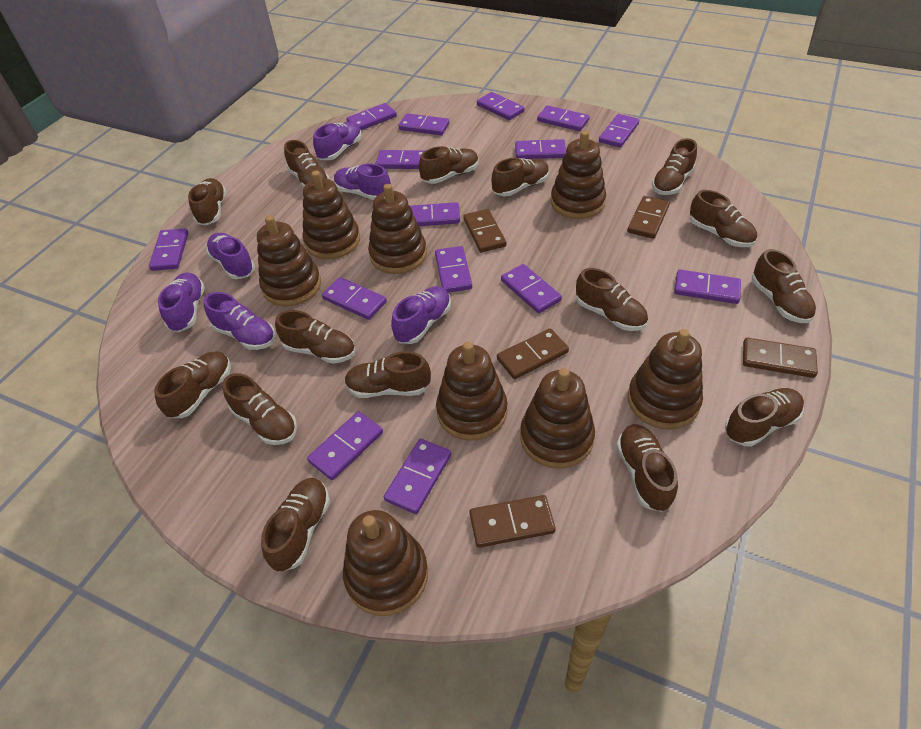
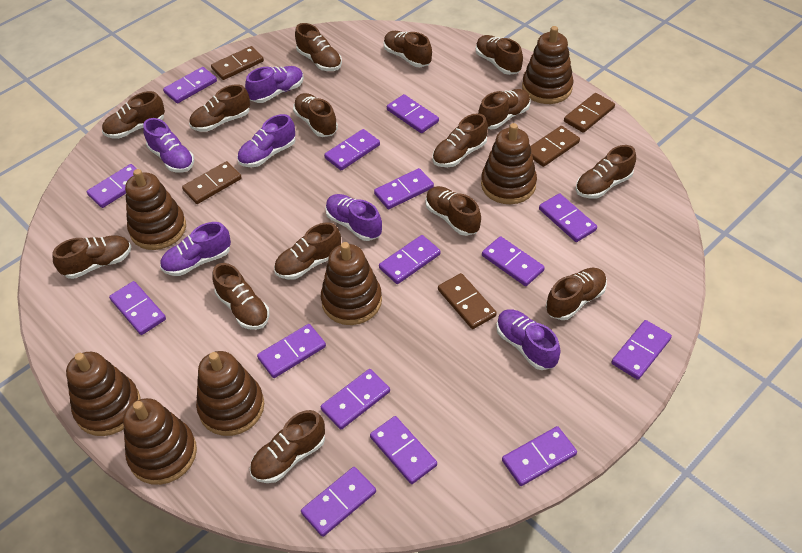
brown stacking toy: 8 -> 7

